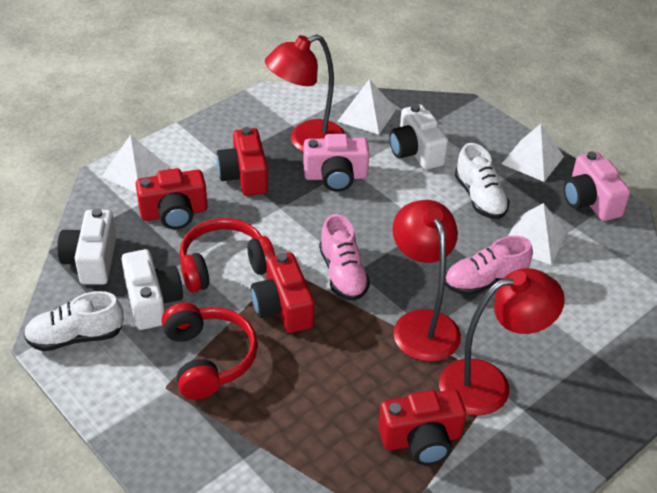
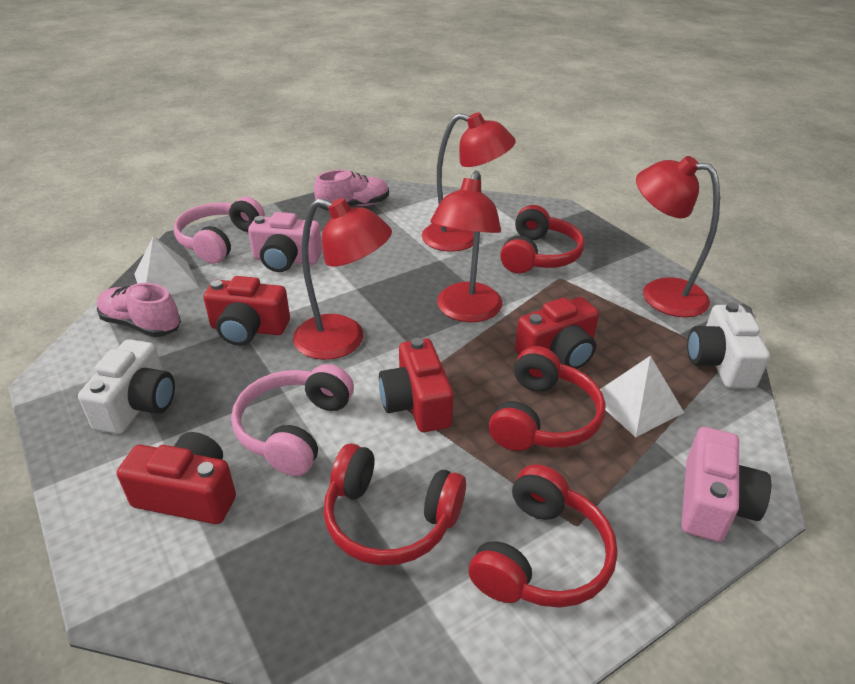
pink headphones: 0 -> 2
red headphones: 2 -> 4
red lamp: 3 -> 4
white camera: 3 -> 2
white pyramid: 4 -> 2
white shoe: 2 -> 0

